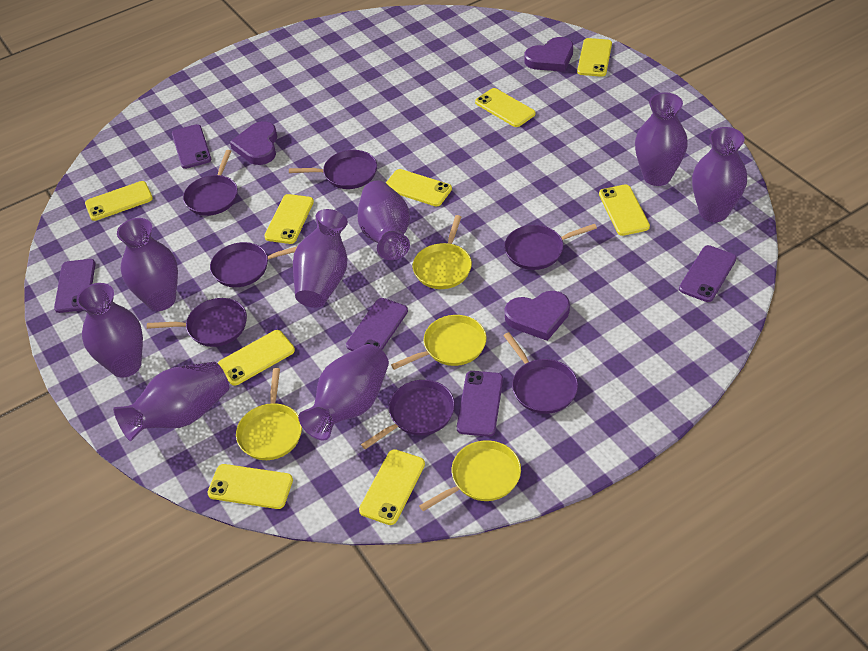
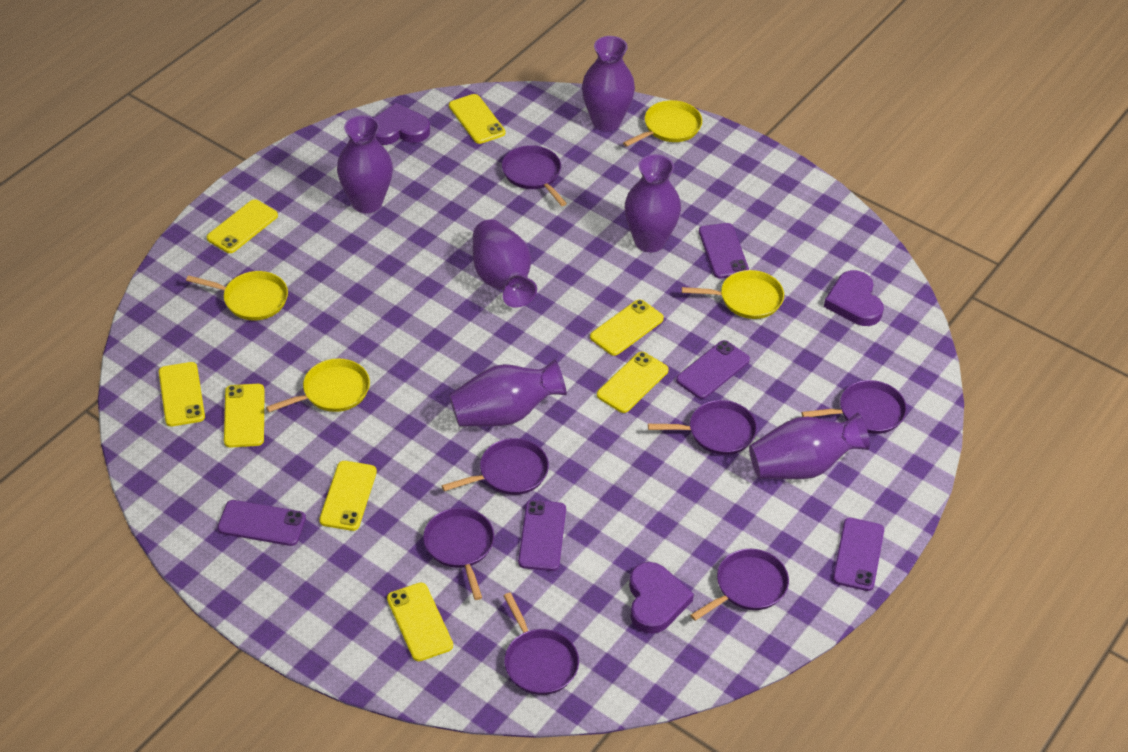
purple vase: 8 -> 6
yellow phone: 9 -> 8

